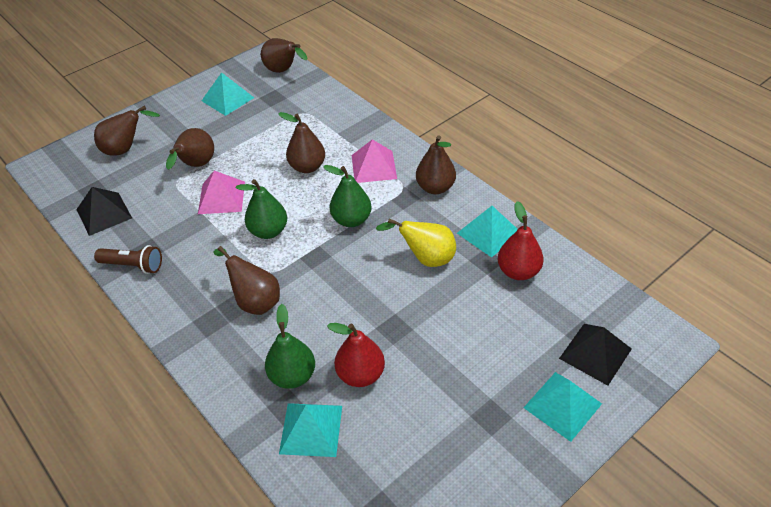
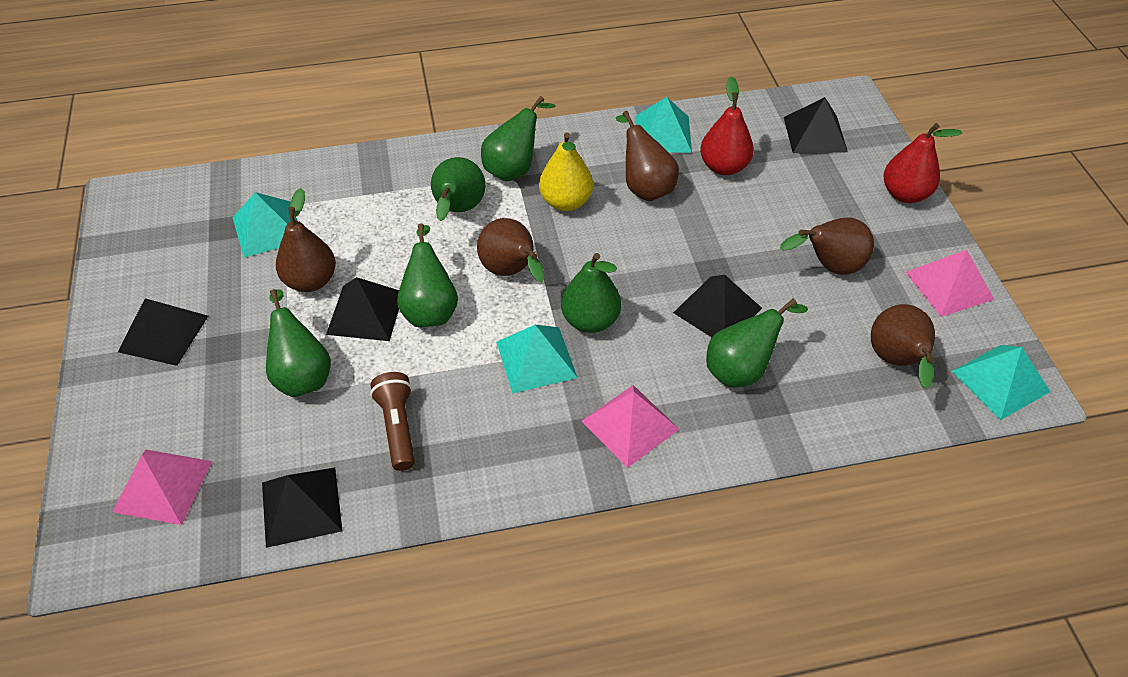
black pyramid: 2 -> 5
brown pear: 6 -> 5
green pear: 3 -> 6
pink pyramid: 2 -> 3

